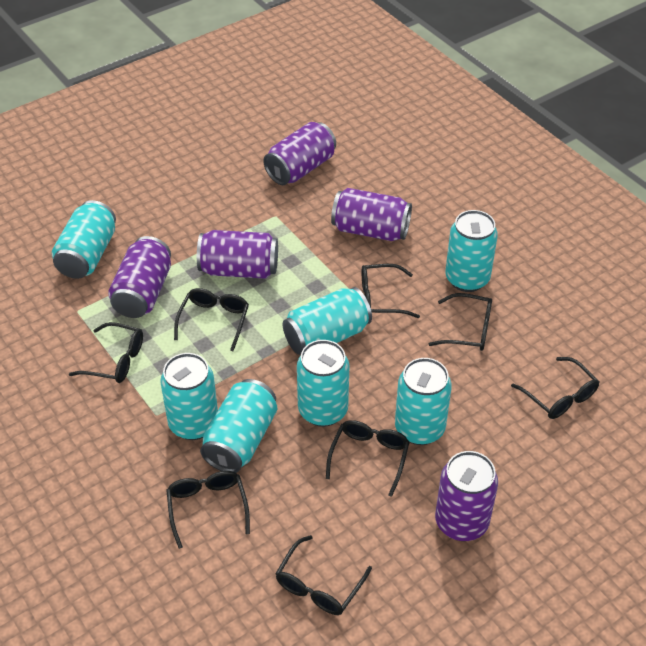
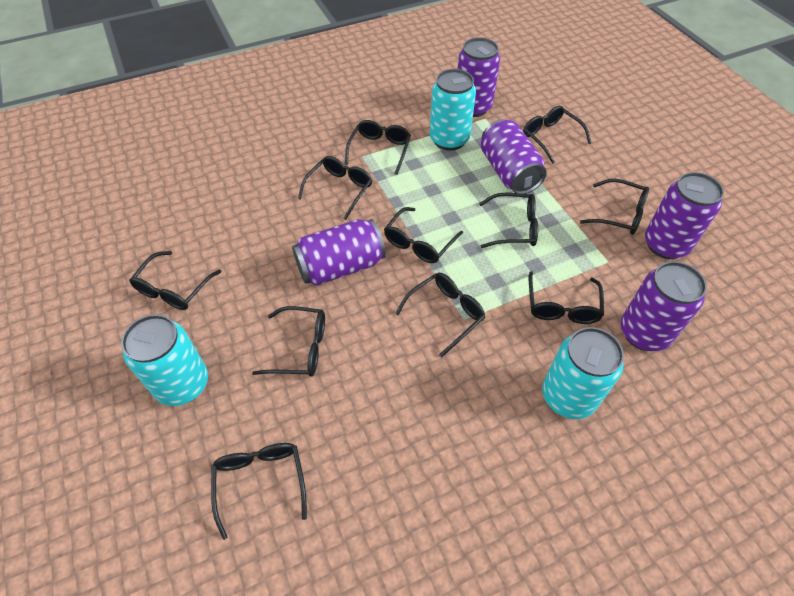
black glasses: 8 -> 11
turquoise can: 7 -> 3

